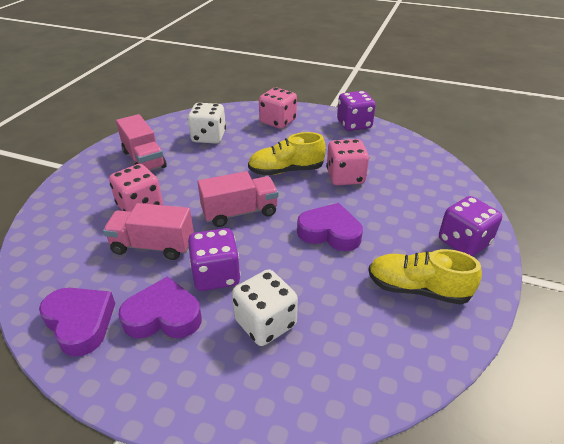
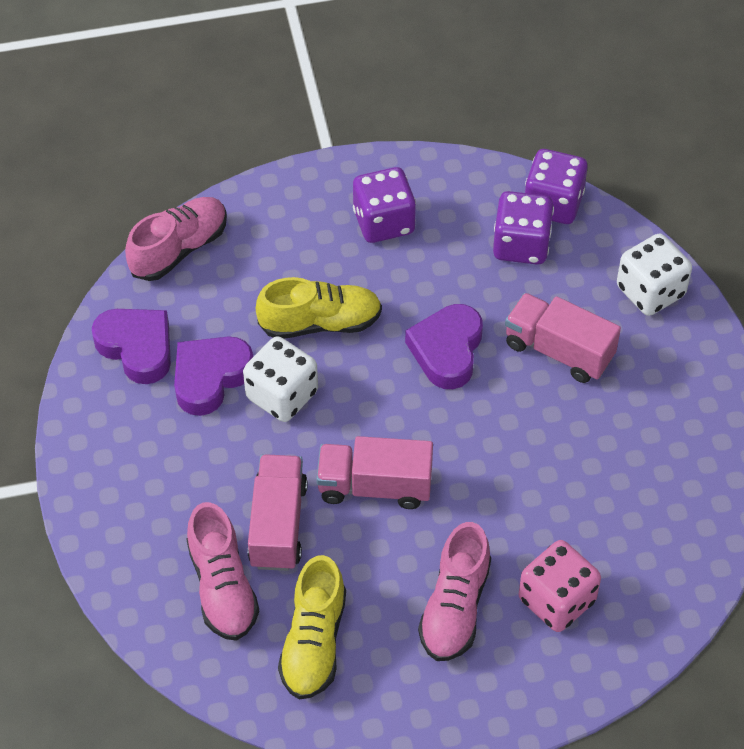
pink dice: 3 -> 1
pink shoe: 0 -> 3

